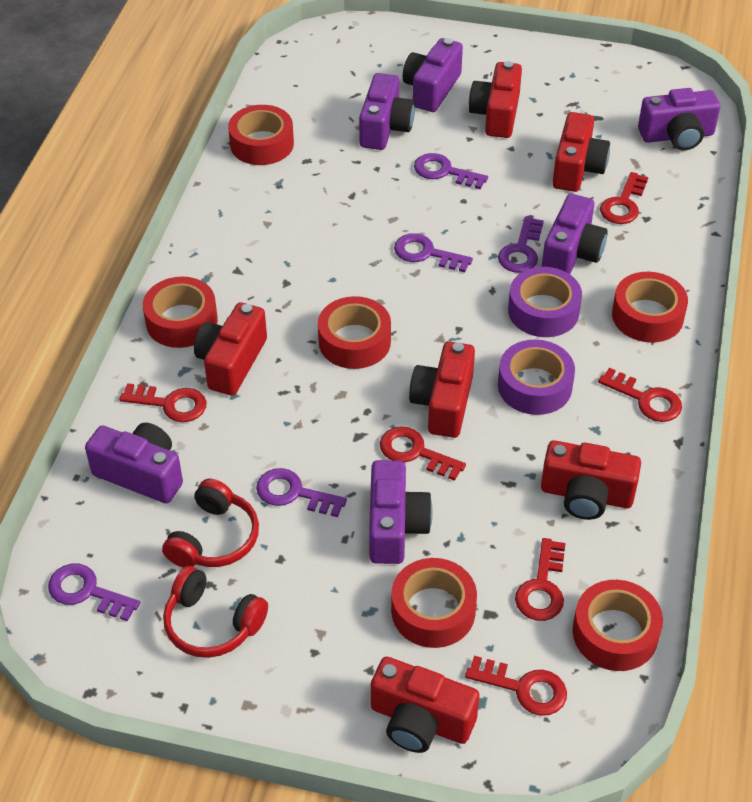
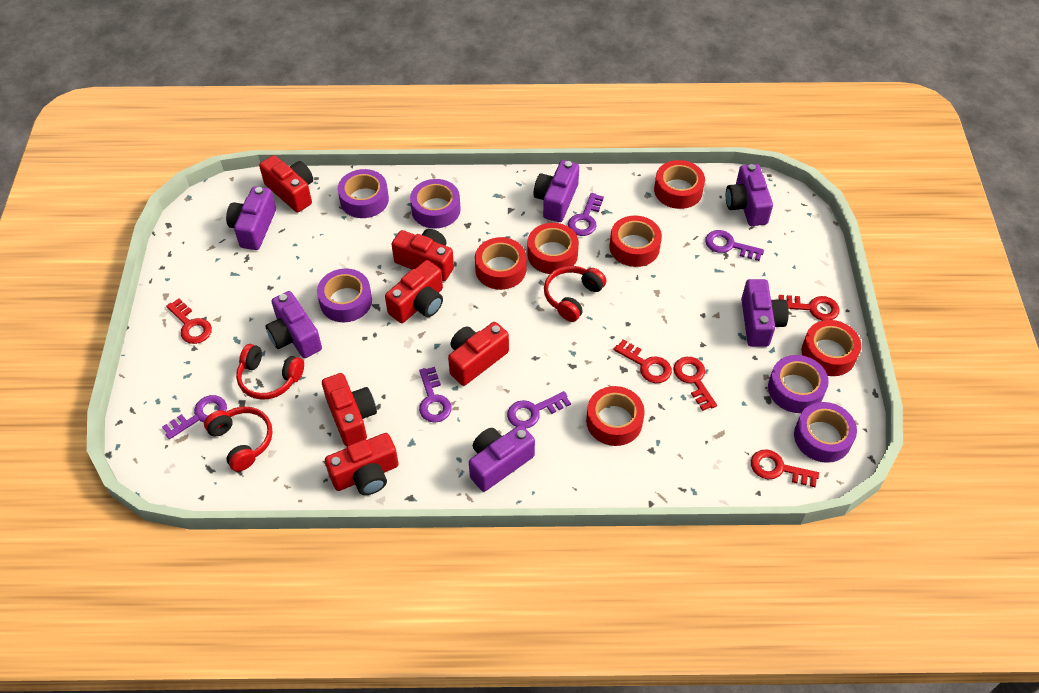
purple tape: 2 -> 5
red headphones: 2 -> 3
red key: 6 -> 5

